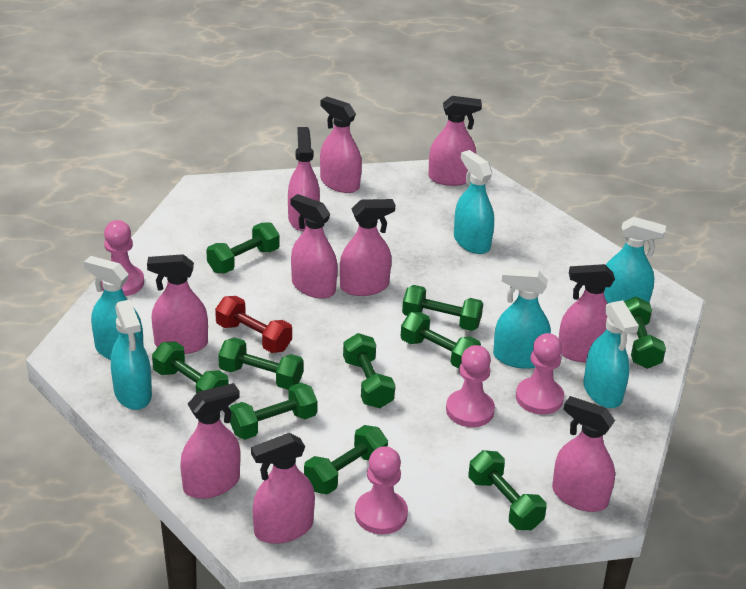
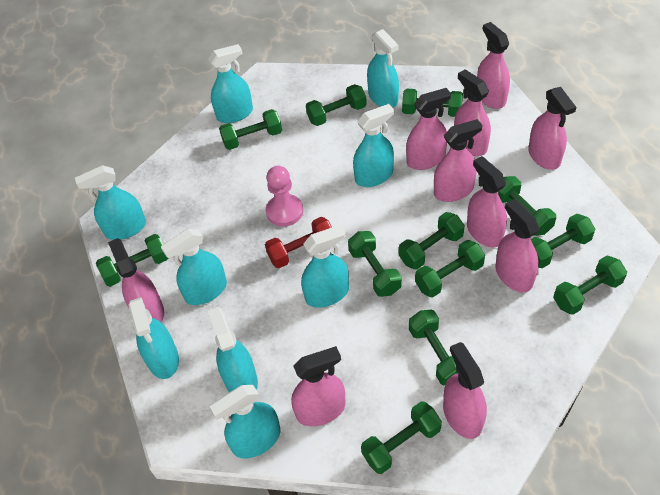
green dumbbell: 10 -> 12
pink pawn: 4 -> 1
turquoise spray bottle: 6 -> 9

